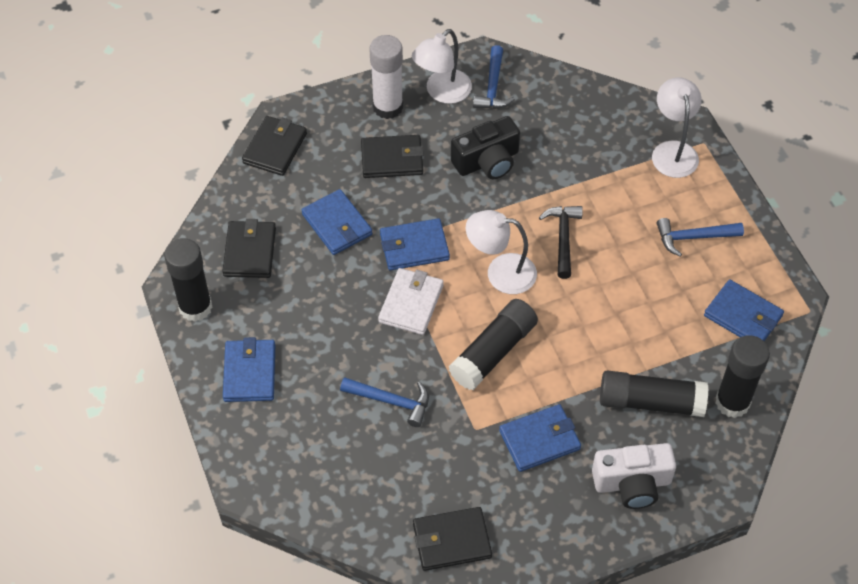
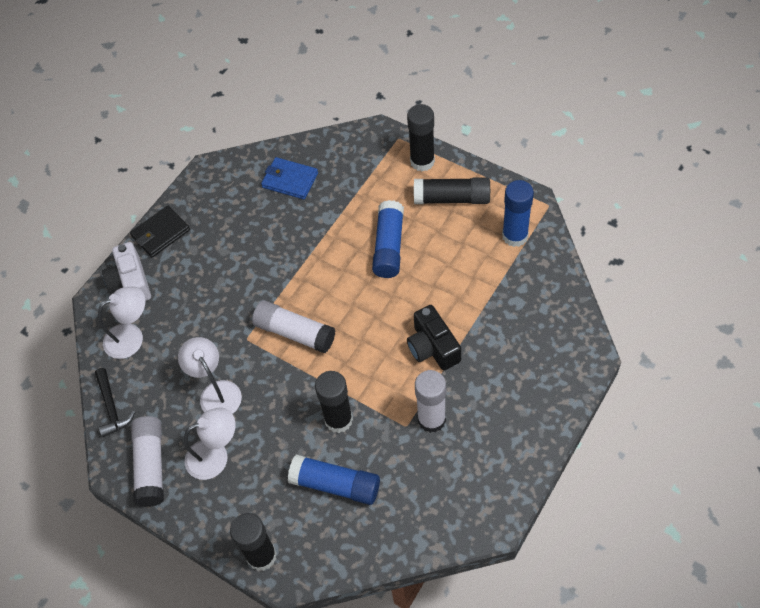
black wallet: 4 -> 1
blue glue stick: 0 -> 3
blue hammer: 3 -> 0
blue wallet: 5 -> 1
white glue stick: 1 -> 3
white wallet: 1 -> 0

